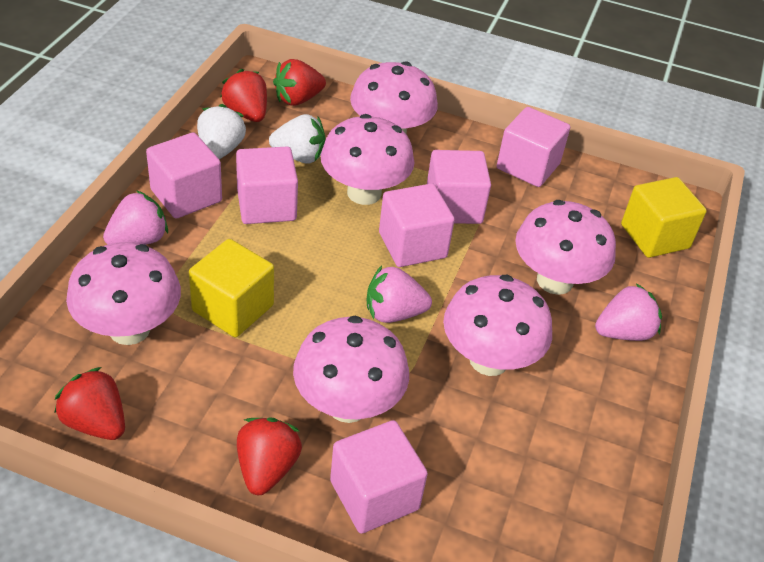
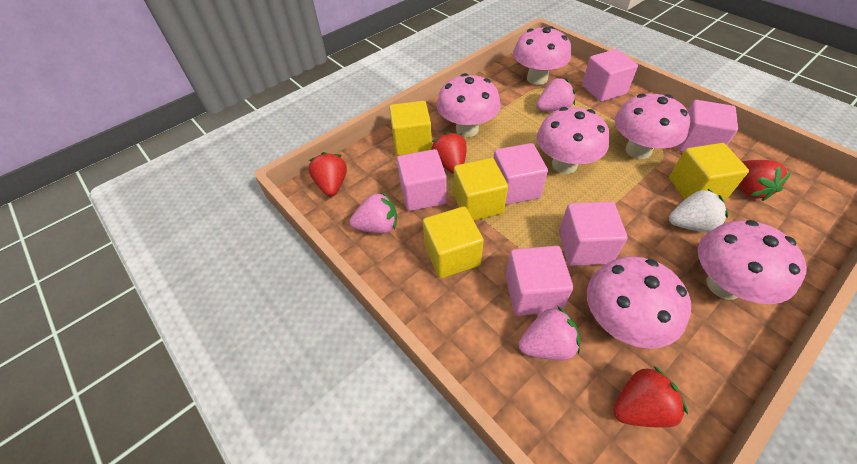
white strawberry: 2 -> 1
yellow cube: 2 -> 4

